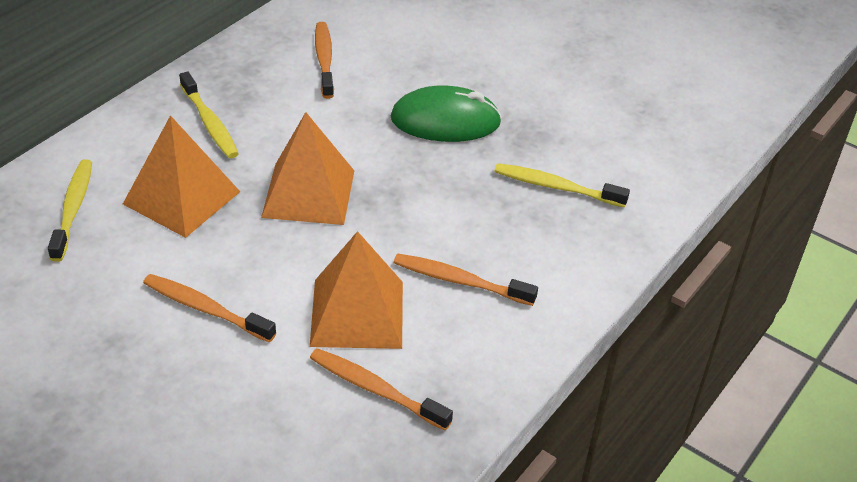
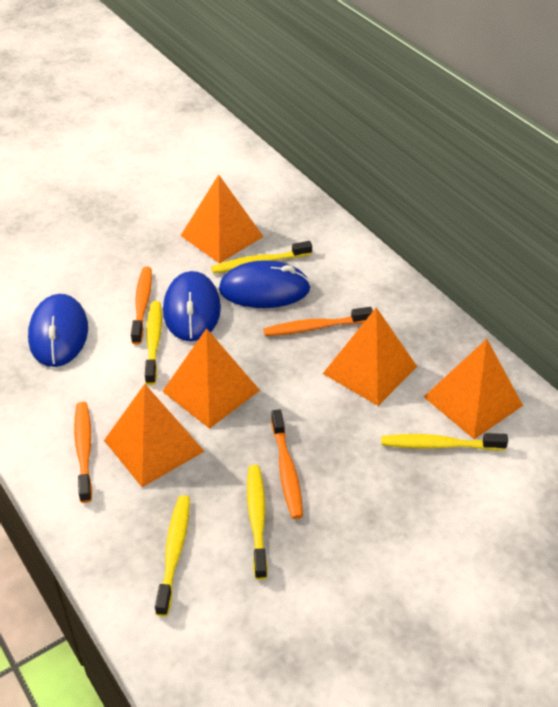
blue mouse: 0 -> 3
green mouse: 1 -> 0
orange pyramid: 3 -> 5
yellow toothbrush: 3 -> 5

